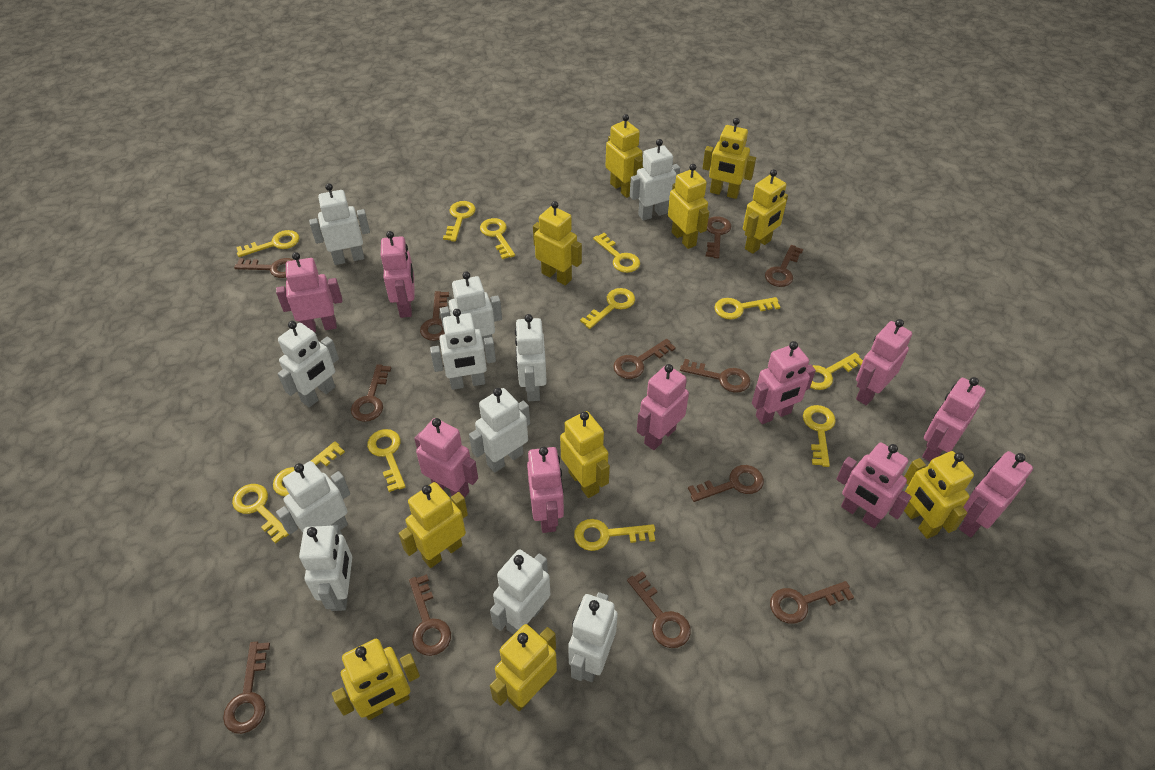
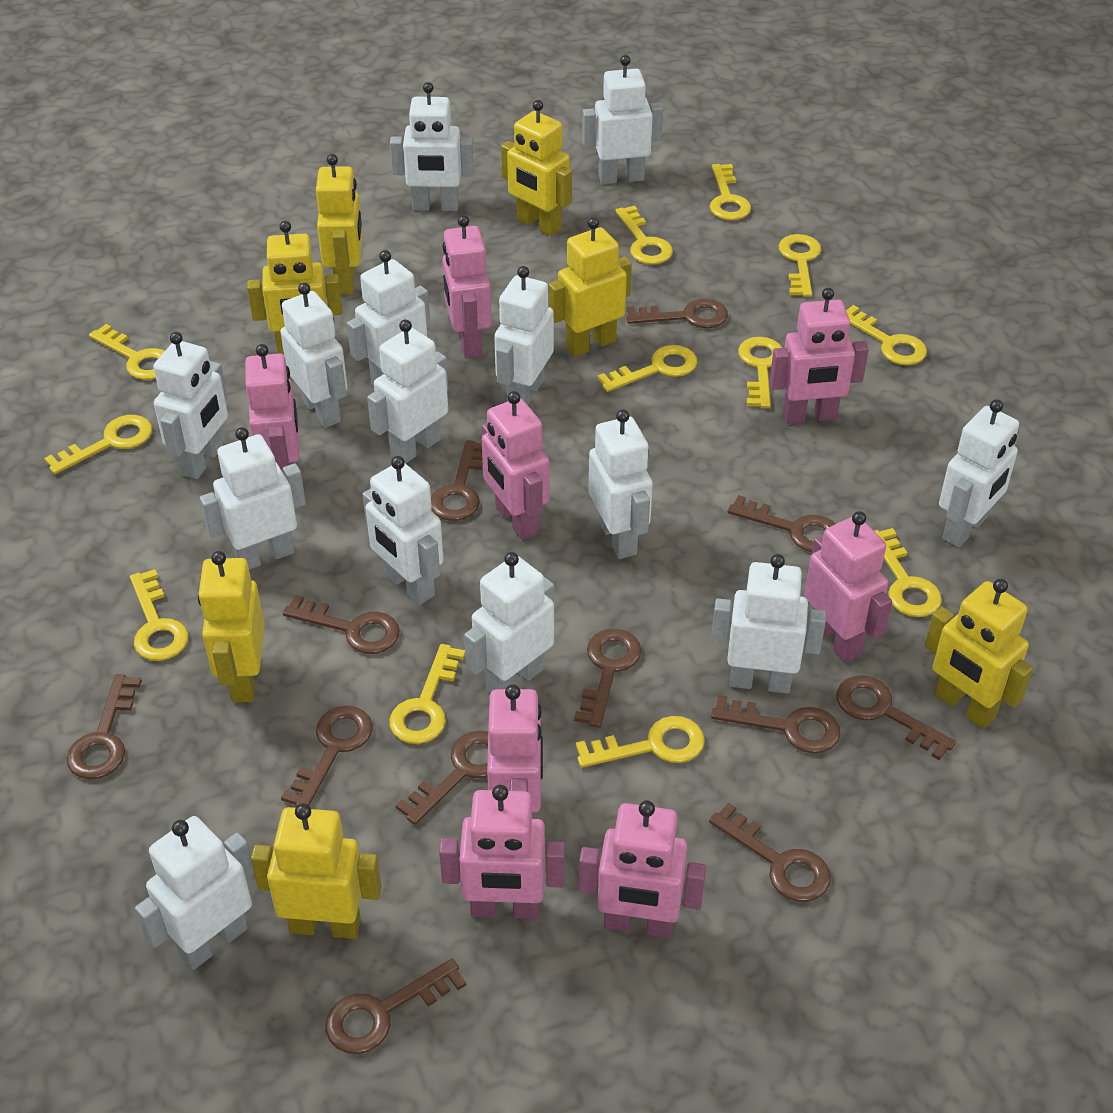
pink robot: 10 -> 8
white robot: 11 -> 14
yellow robot: 10 -> 7

